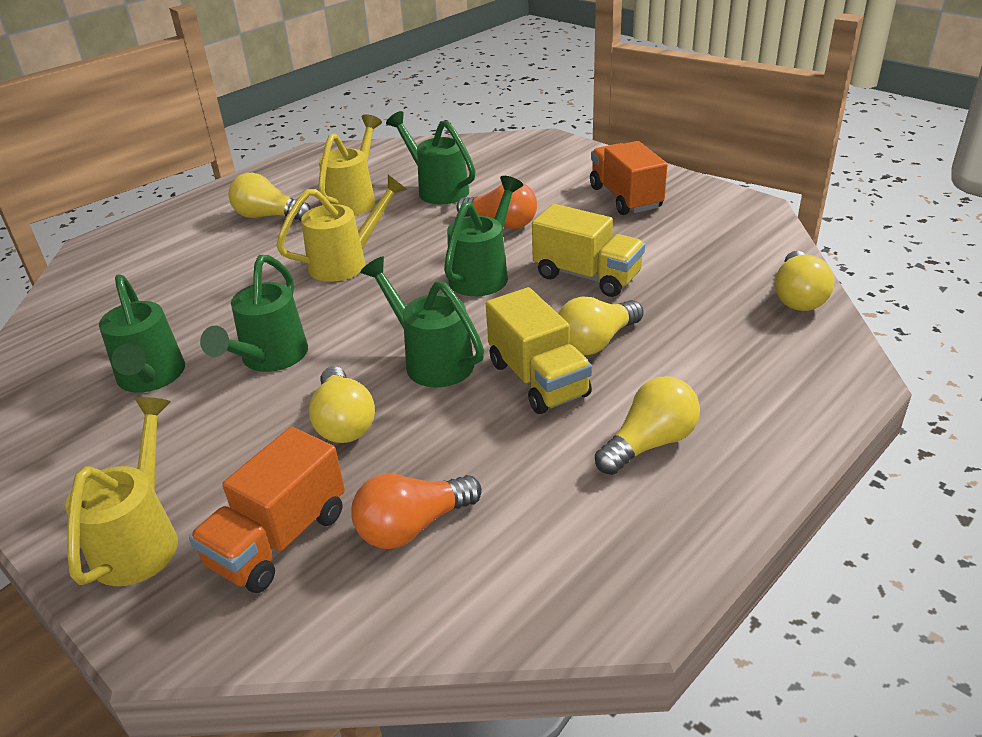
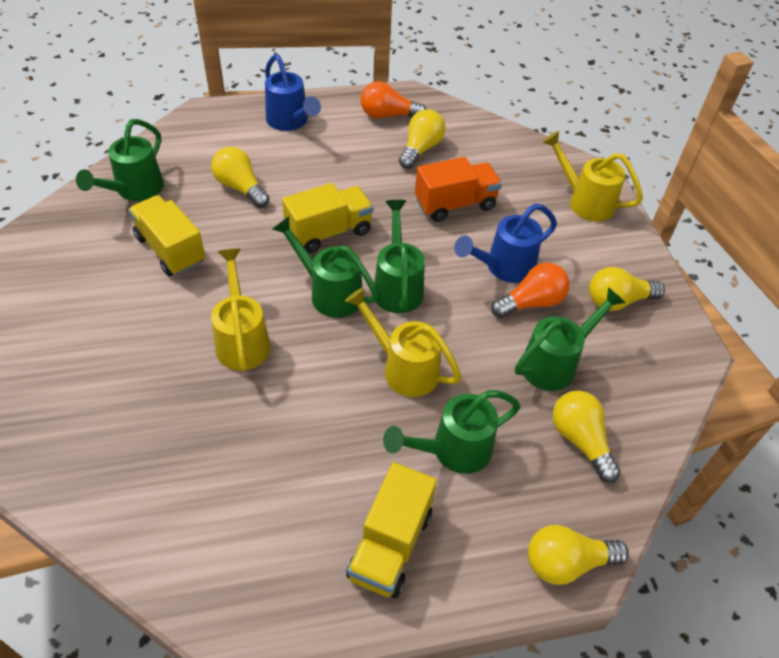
blue watering can: 0 -> 2
orange truck: 2 -> 1
yellow truck: 2 -> 3

